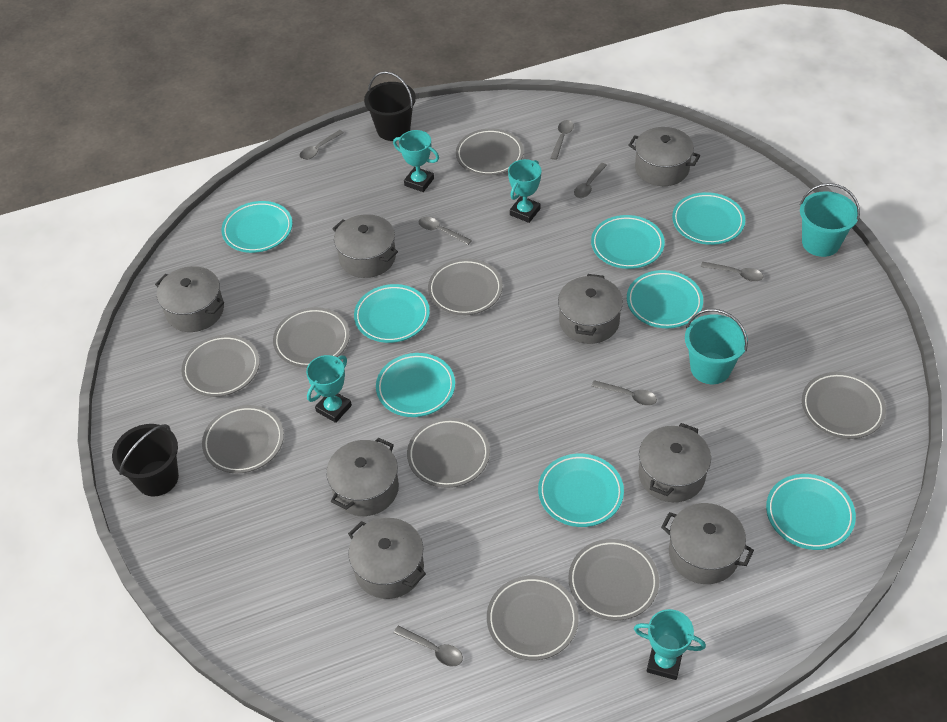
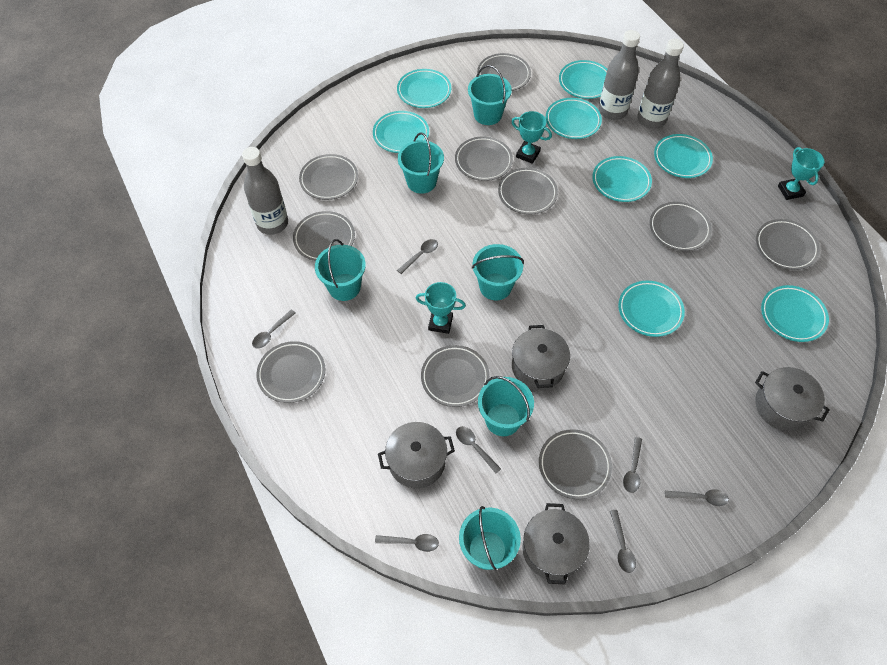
black bucket: 2 -> 0
grey bottle: 0 -> 3
grey plate: 9 -> 10
grey pot: 8 -> 4
turquoise bucket: 2 -> 6
turquoise trophy: 4 -> 3

